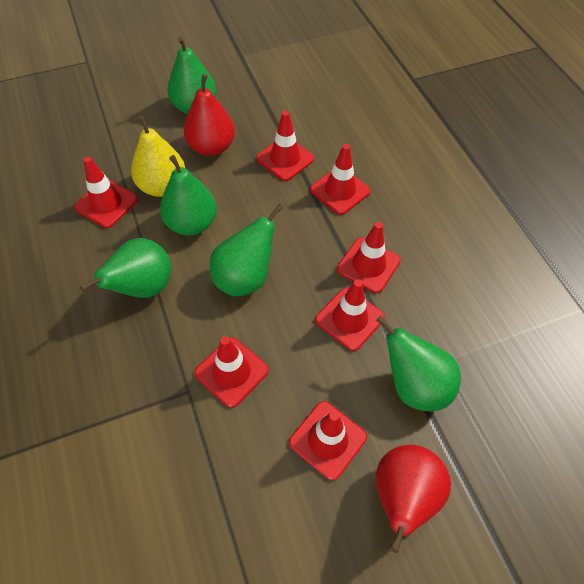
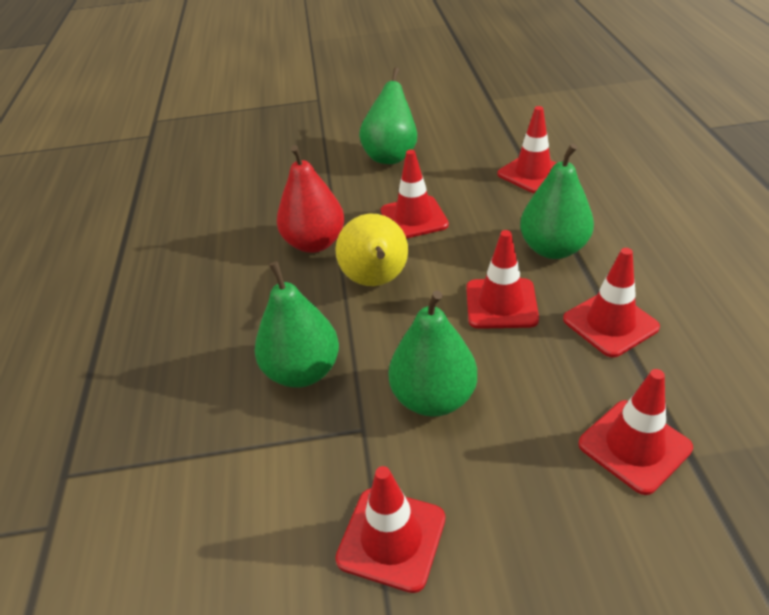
green pear: 5 -> 4
red pear: 2 -> 1
red traffic cone: 7 -> 6

